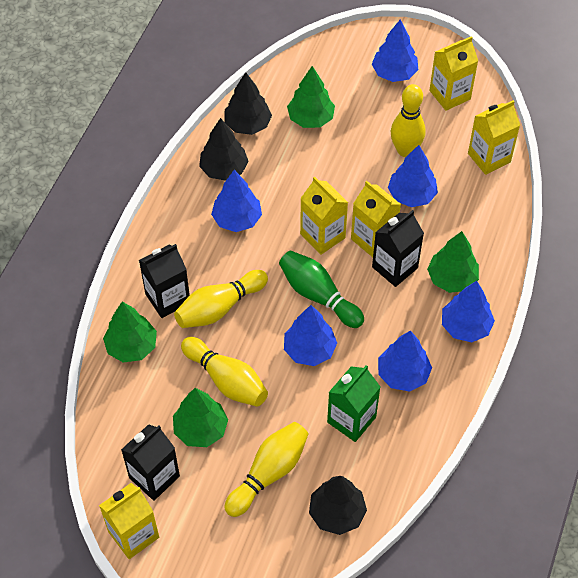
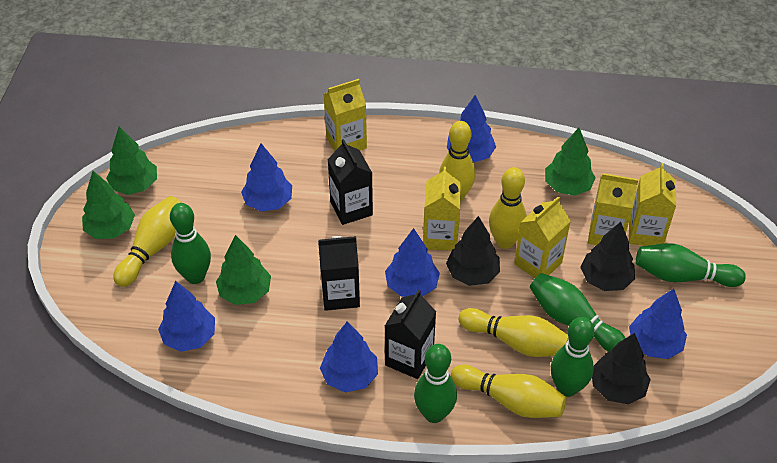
green bowling pin: 1 -> 5
green carton: 1 -> 0
yellow bowling pin: 4 -> 5

